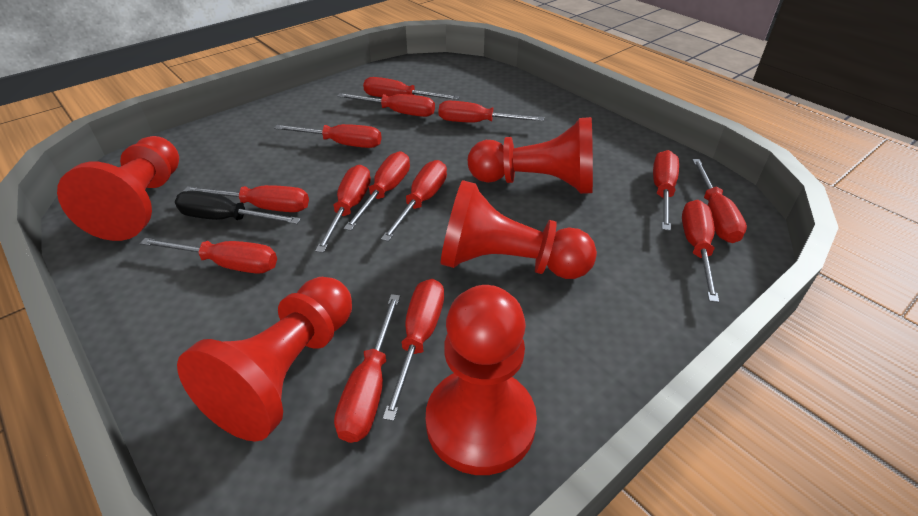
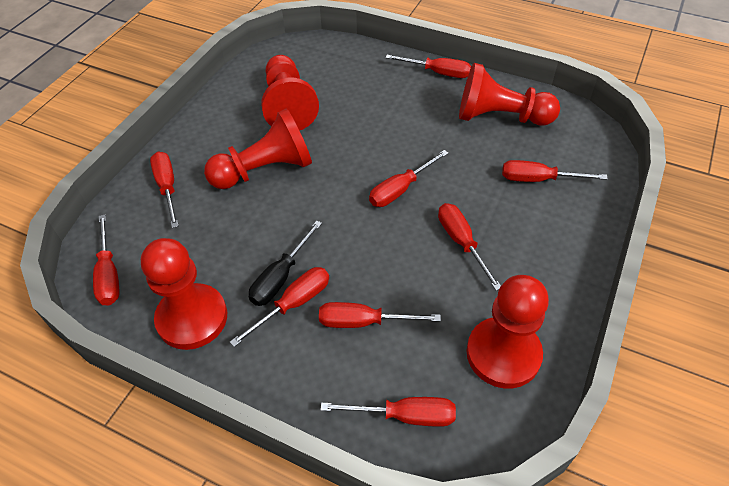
red screwdriver: 14 -> 9

